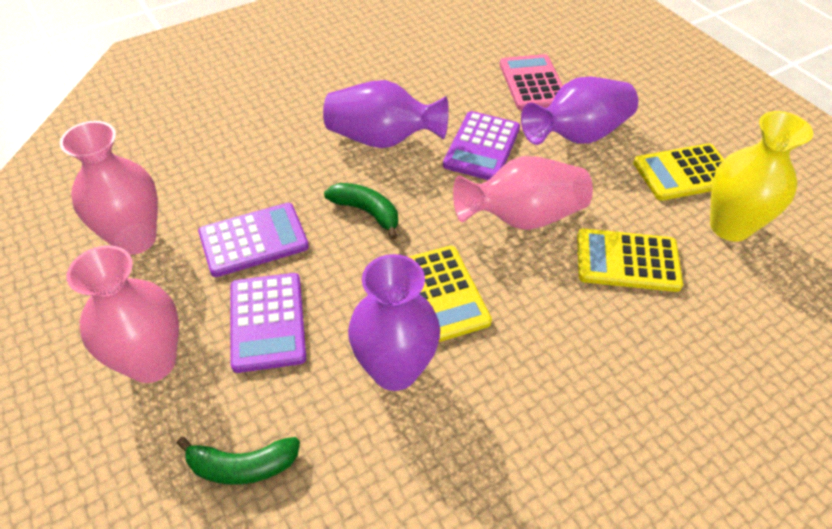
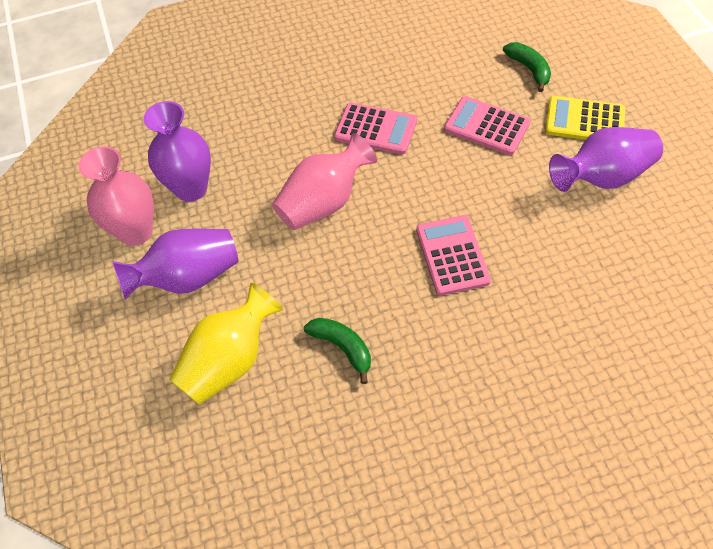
pink calculator: 1 -> 3
pink vase: 3 -> 2
purple calculator: 3 -> 0
yellow calculator: 3 -> 1

